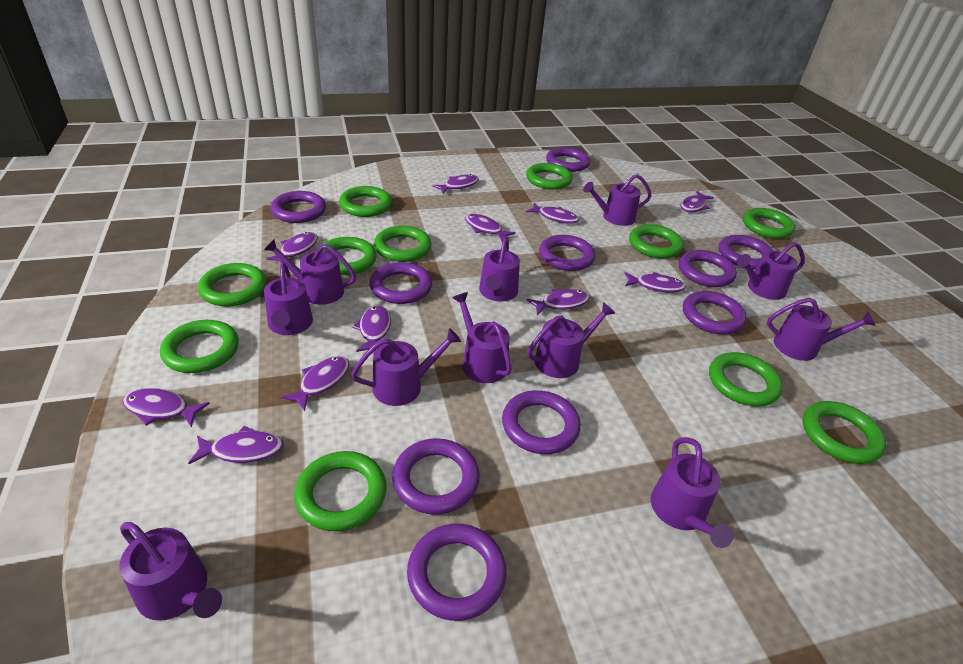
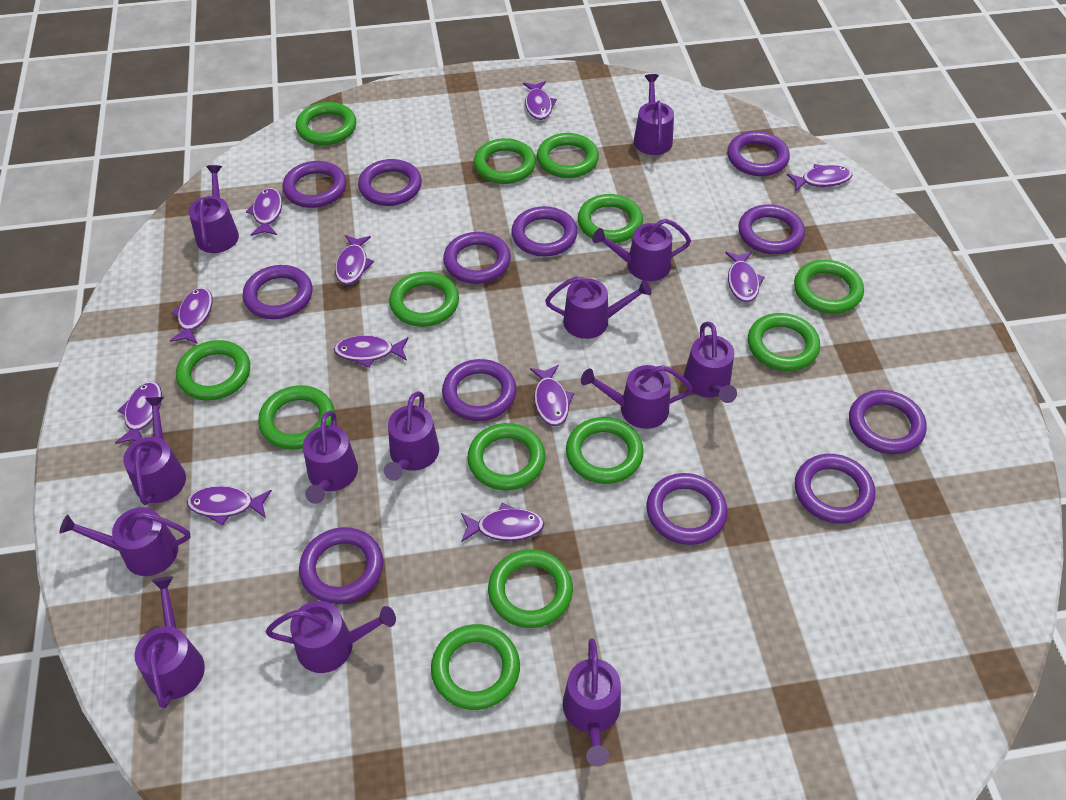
green ring: 11 -> 13
purple ring: 10 -> 12
purple watering can: 11 -> 13

